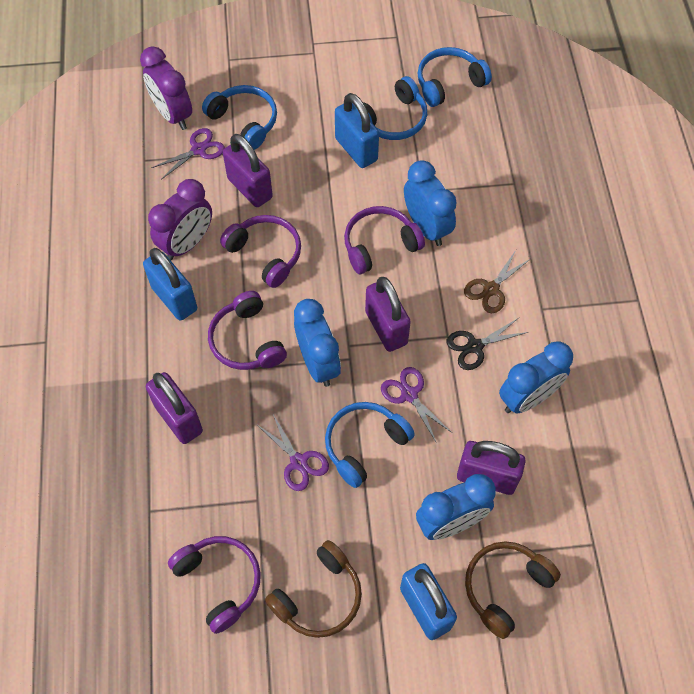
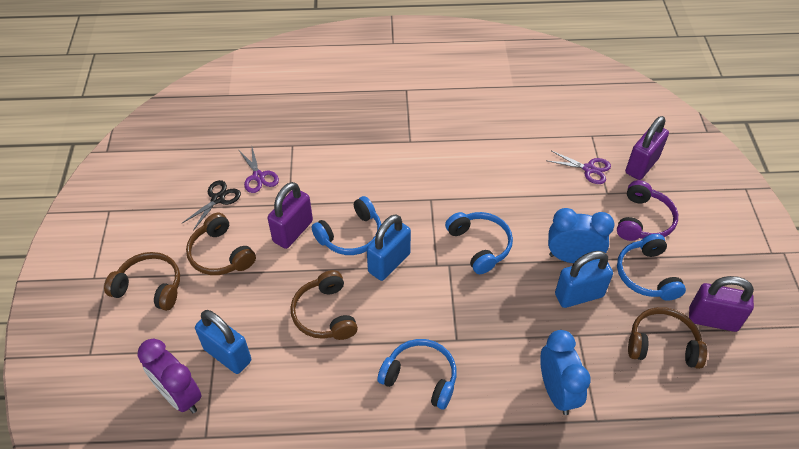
blue clock: 4 -> 2
brown headphones: 2 -> 4
brown scissors: 1 -> 0
purple clock: 2 -> 1
purple headphones: 4 -> 1
purple padlock: 4 -> 3
purple scissors: 3 -> 2

